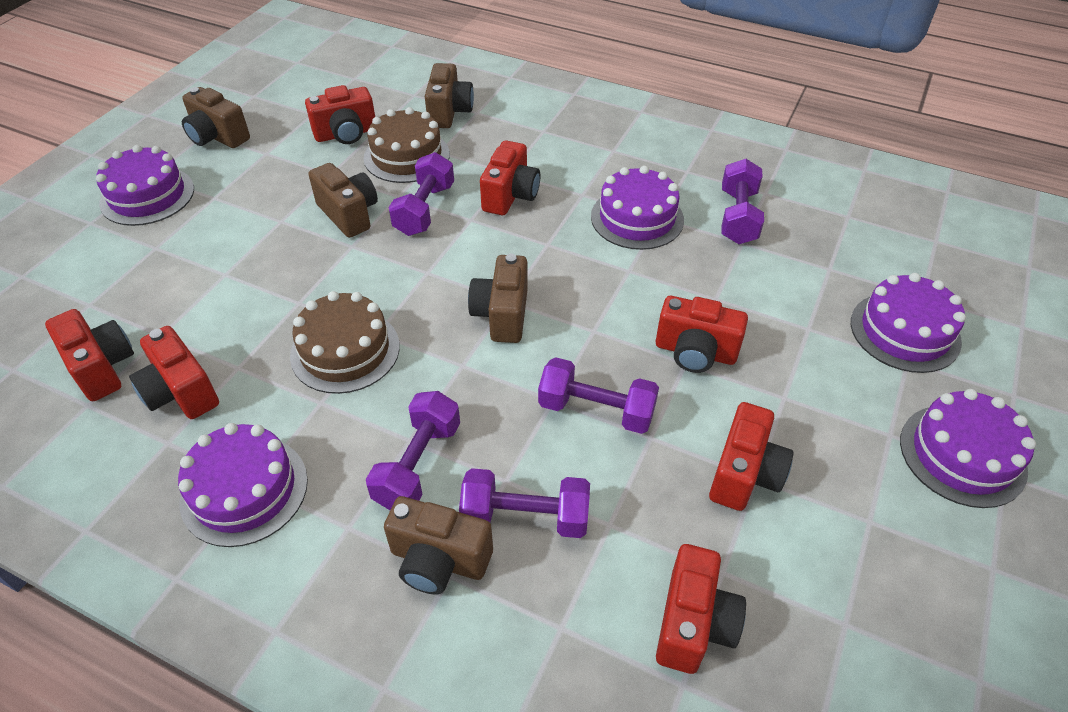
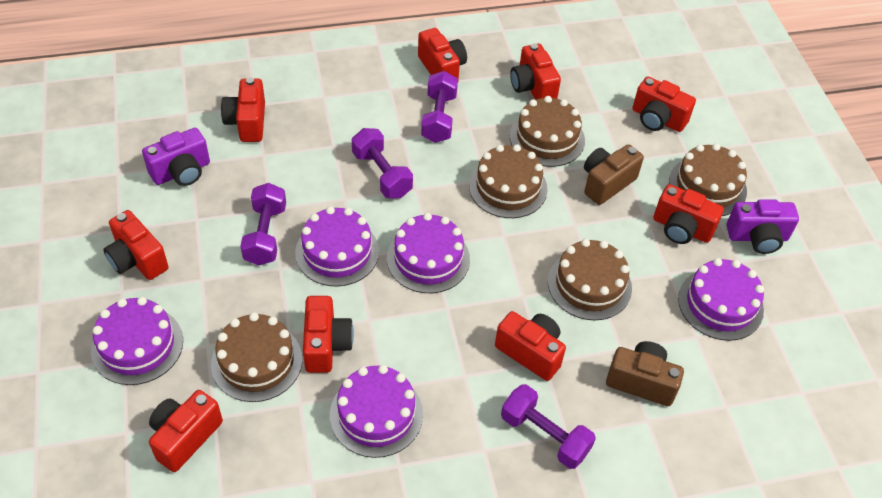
brown cake: 2 -> 5
brown camera: 5 -> 2
purple camera: 0 -> 2
purple dumbbell: 5 -> 4
red camera: 7 -> 9

